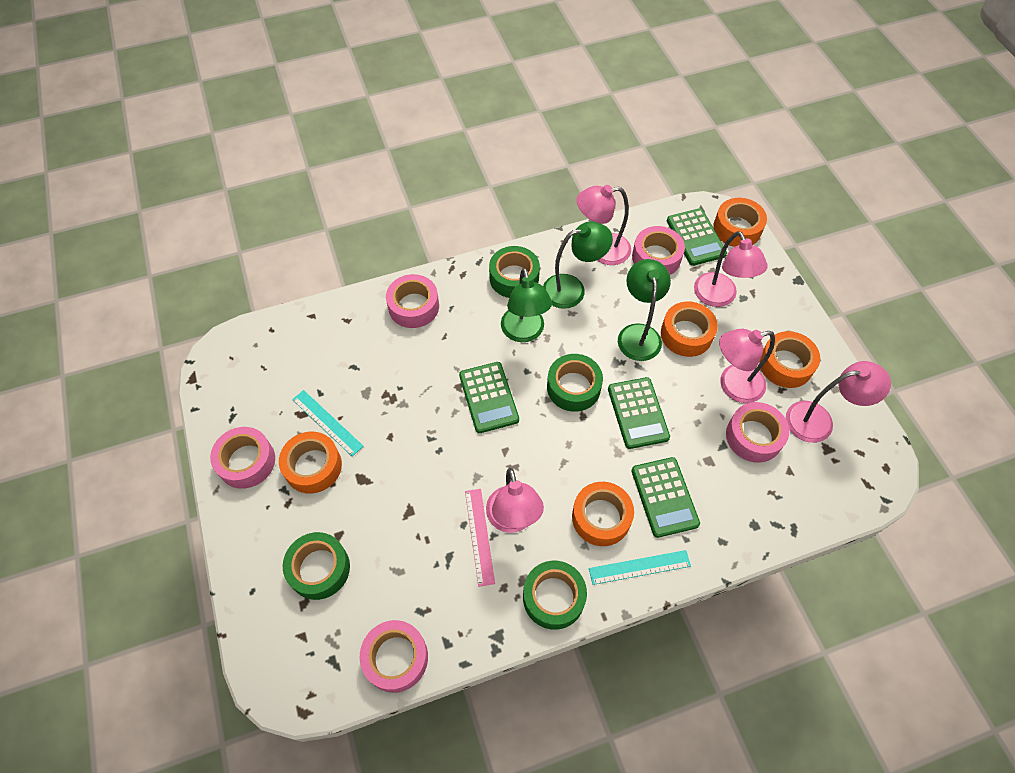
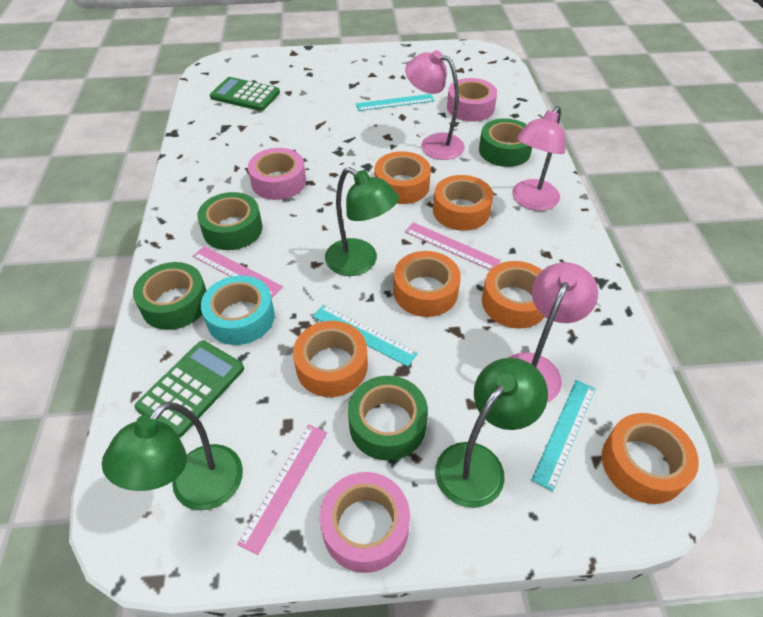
green calculator: 4 -> 2
orange tape: 5 -> 6
pink lamp: 5 -> 3
pink ruler: 1 -> 3
pink tape: 5 -> 3
turquoise ruler: 2 -> 3
turquoise tape: 0 -> 1

